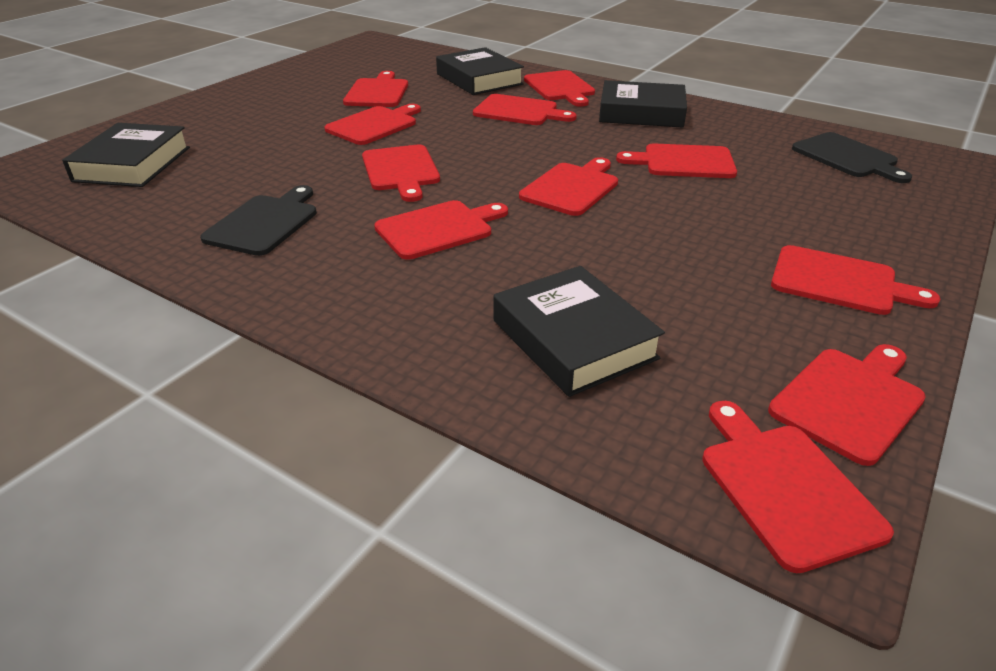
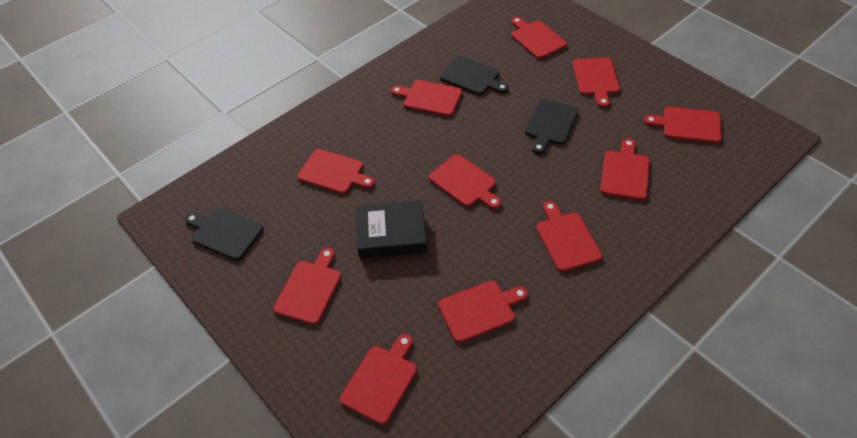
black book: 4 -> 1
black cutting board: 2 -> 3

